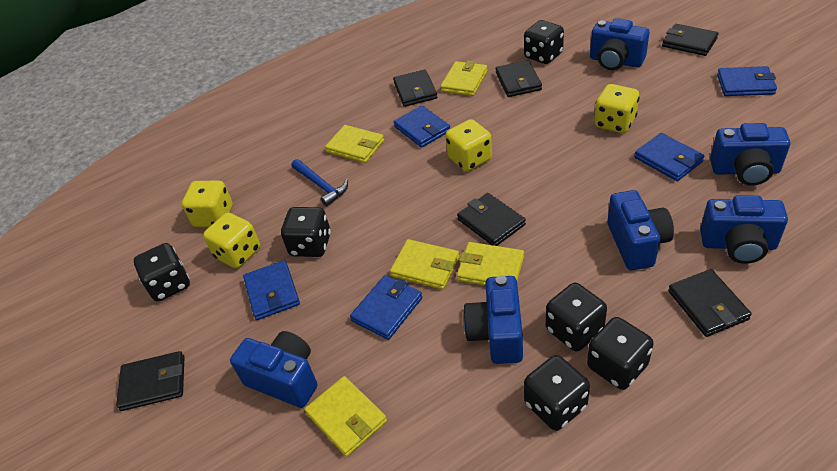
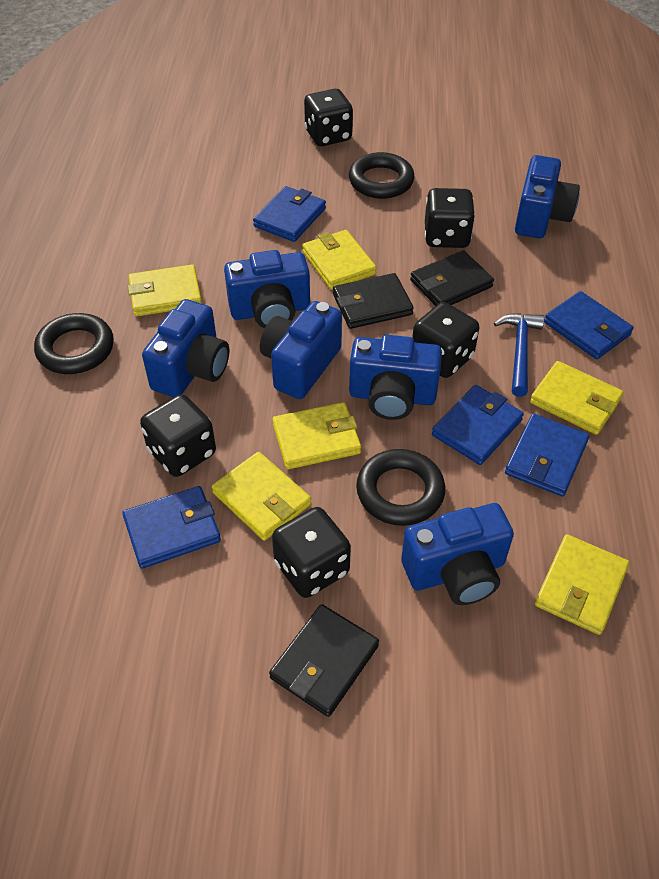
black dice: 6 -> 5
black ring: 0 -> 3
black wallet: 6 -> 3
yellow dice: 4 -> 0
yellow wallet: 5 -> 6

